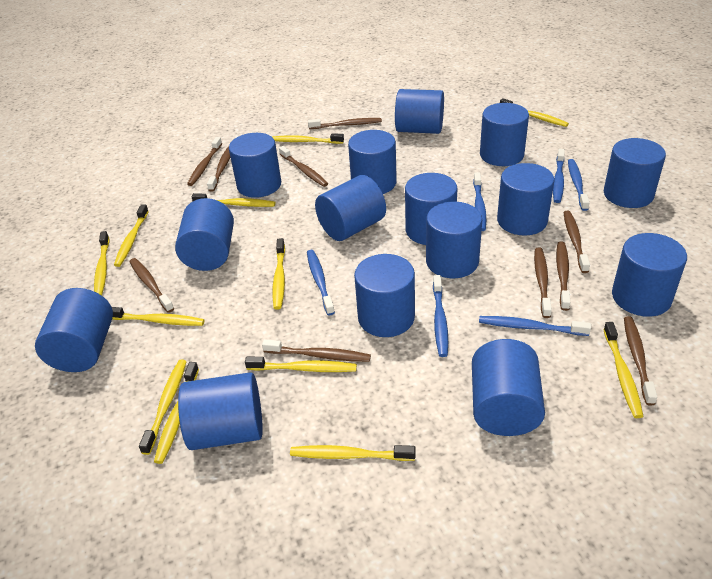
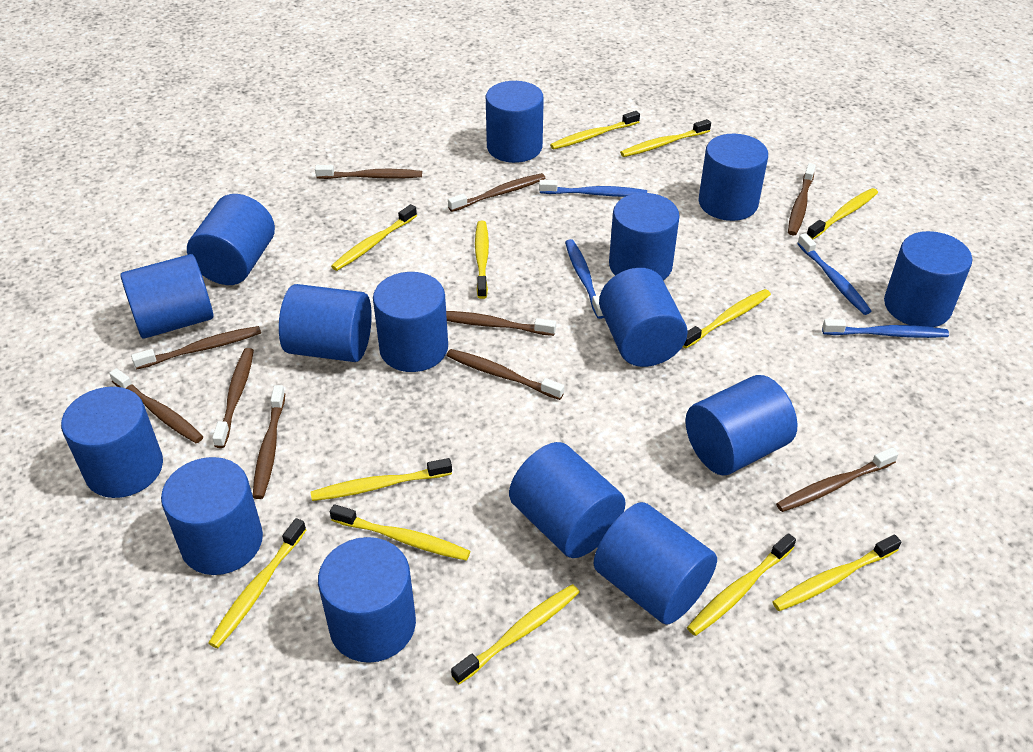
blue toothbrush: 6 -> 4

